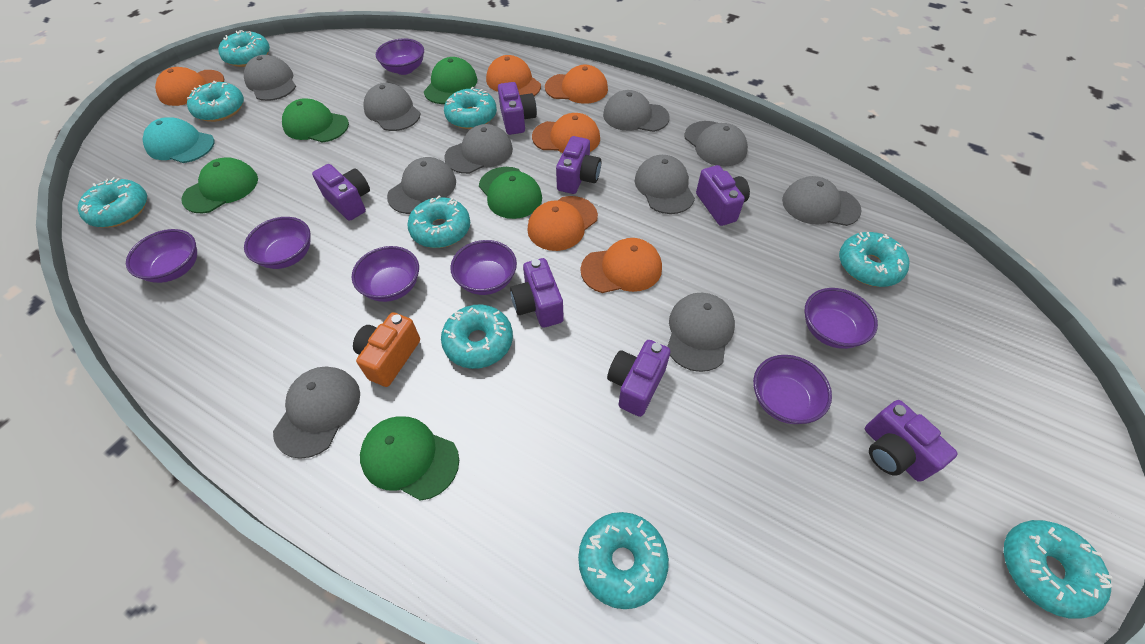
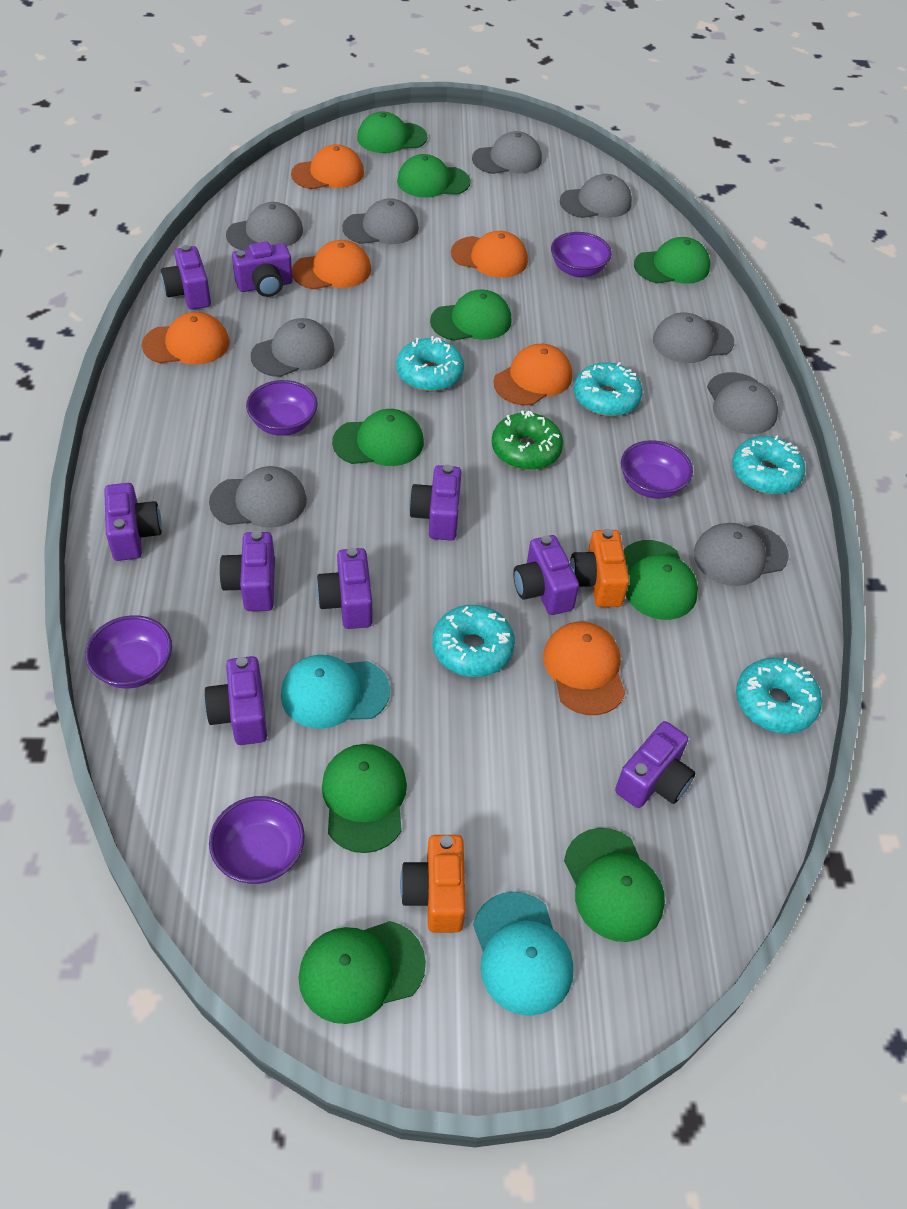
green cap: 5 -> 9
green donut: 0 -> 1
grey cap: 10 -> 9
orange camera: 1 -> 2
purple bowl: 7 -> 5
purple camera: 7 -> 9
turquoise cap: 1 -> 2
turquoise donut: 9 -> 5

